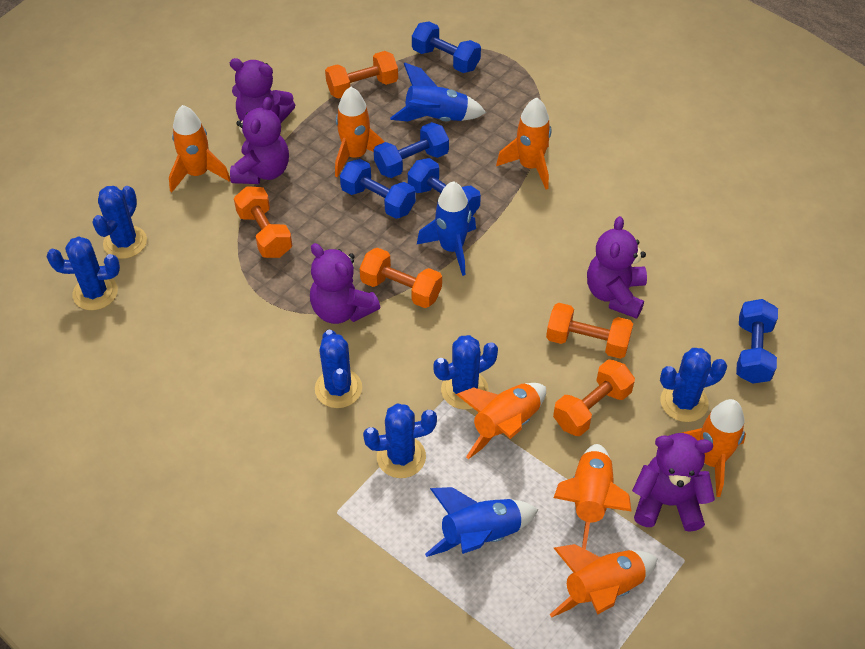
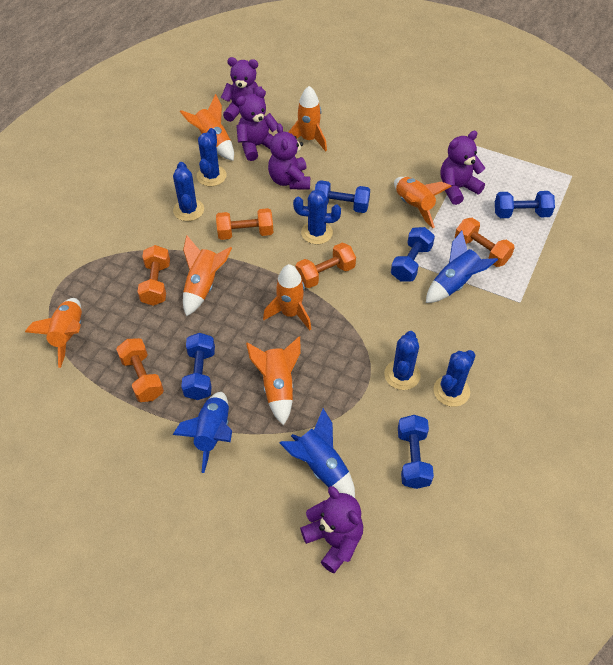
blue cactus: 6 -> 5

